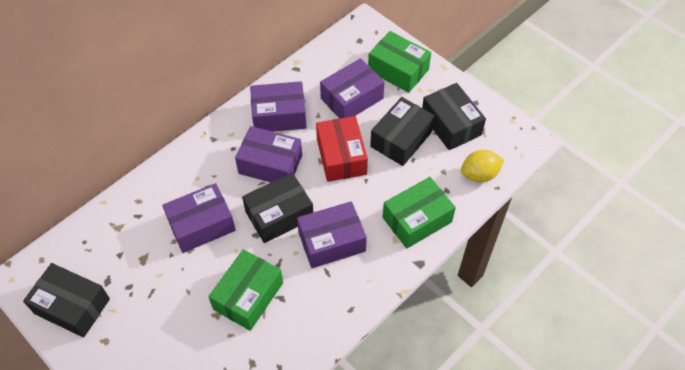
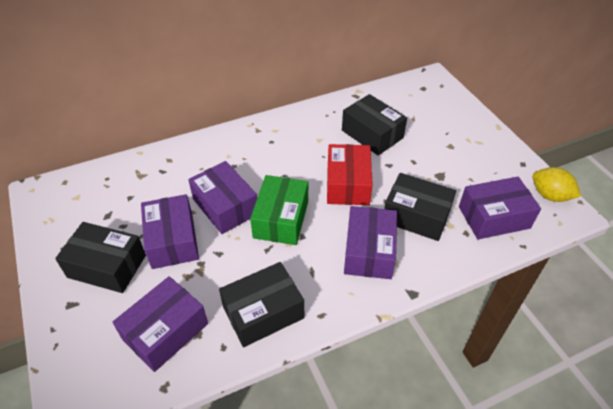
green box: 3 -> 1

